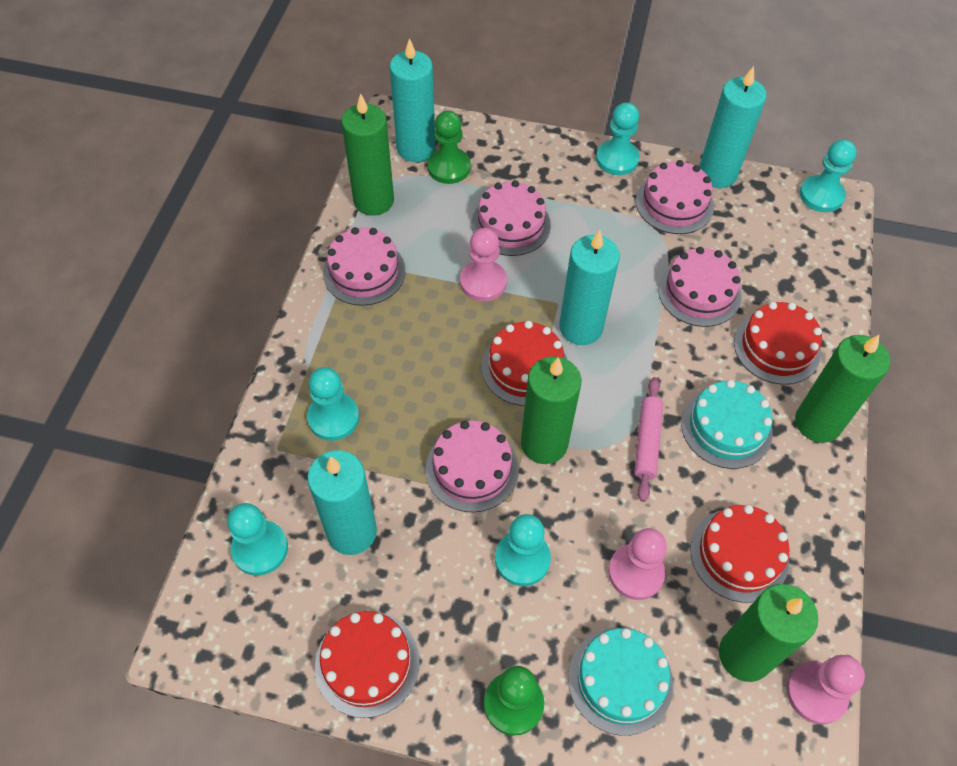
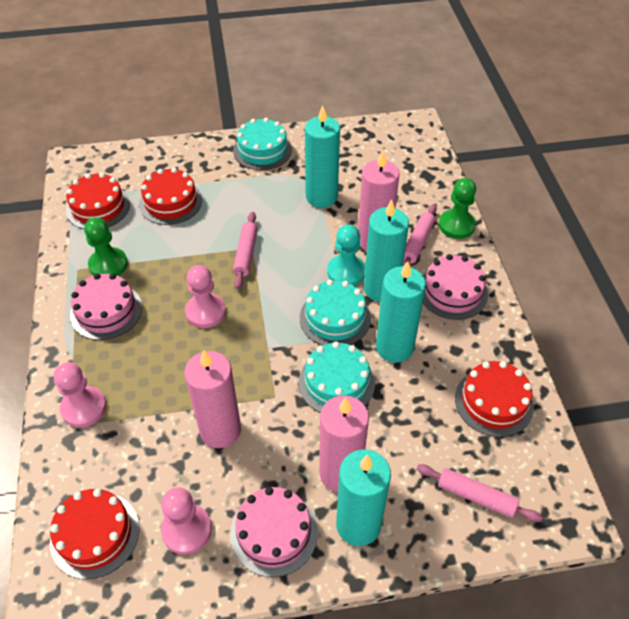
green candle: 4 -> 0
pink cake: 5 -> 3
pink candle: 0 -> 3
pink rolling pin: 1 -> 3
turquoise cake: 2 -> 3
turquoise pawn: 5 -> 1

